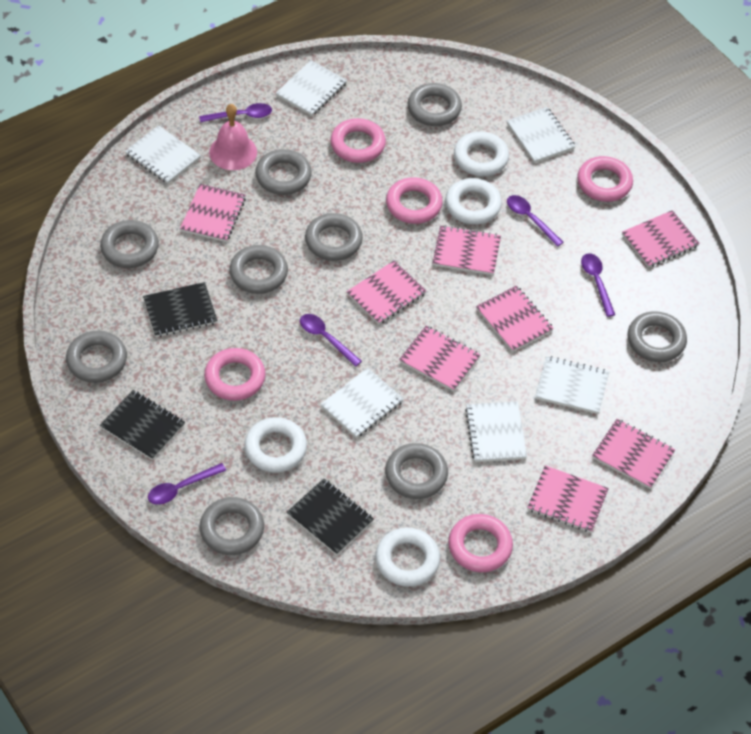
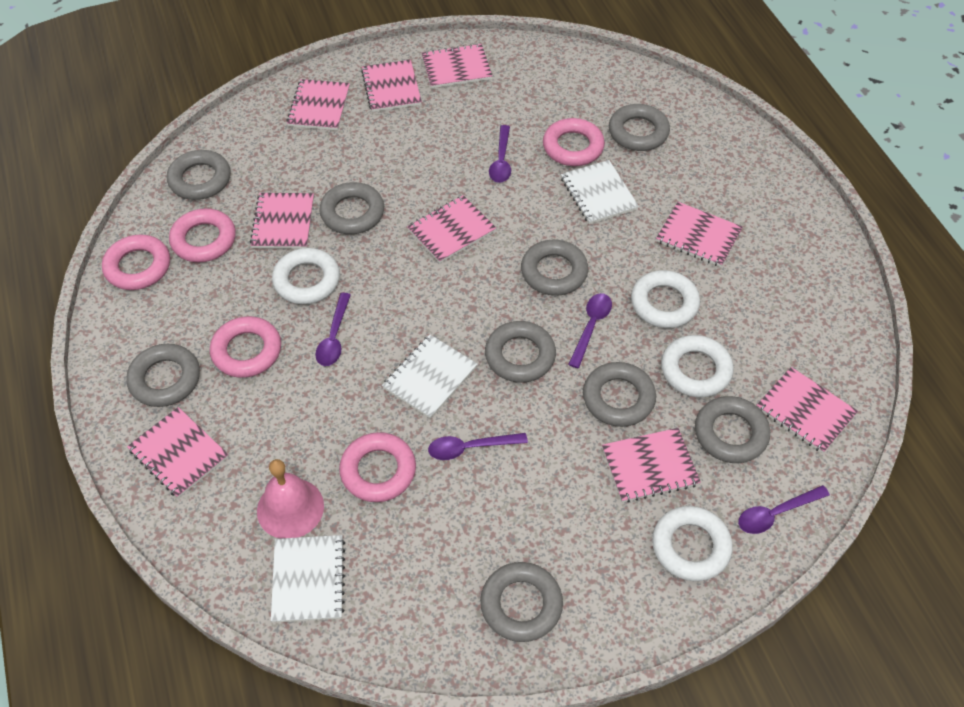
black notebook: 3 -> 0
pink notebook: 8 -> 9
white notebook: 6 -> 3

